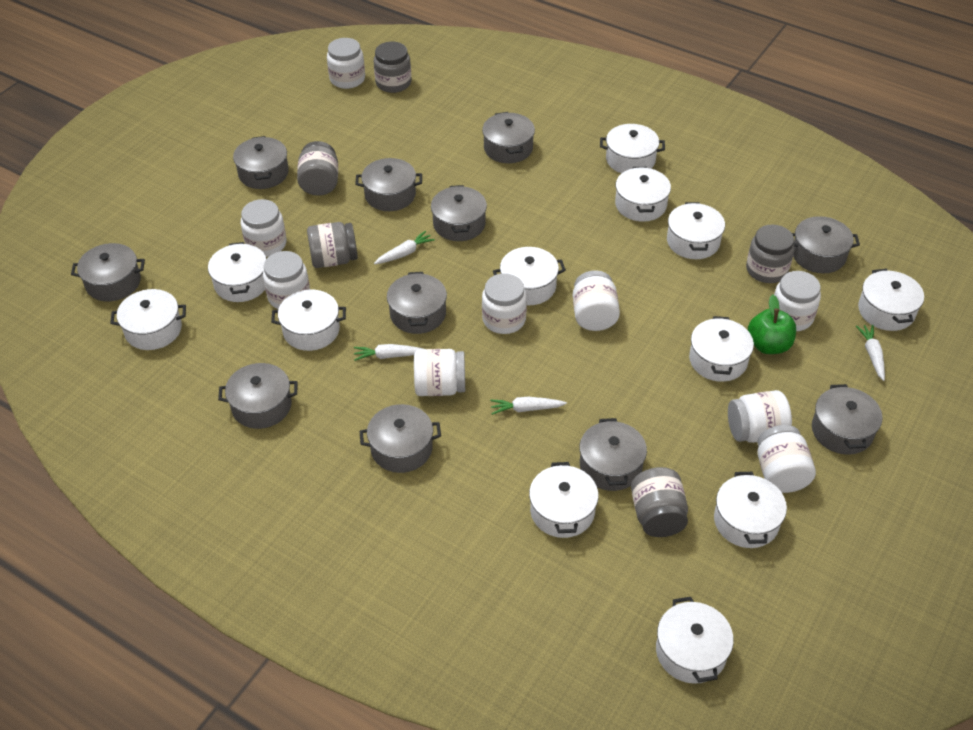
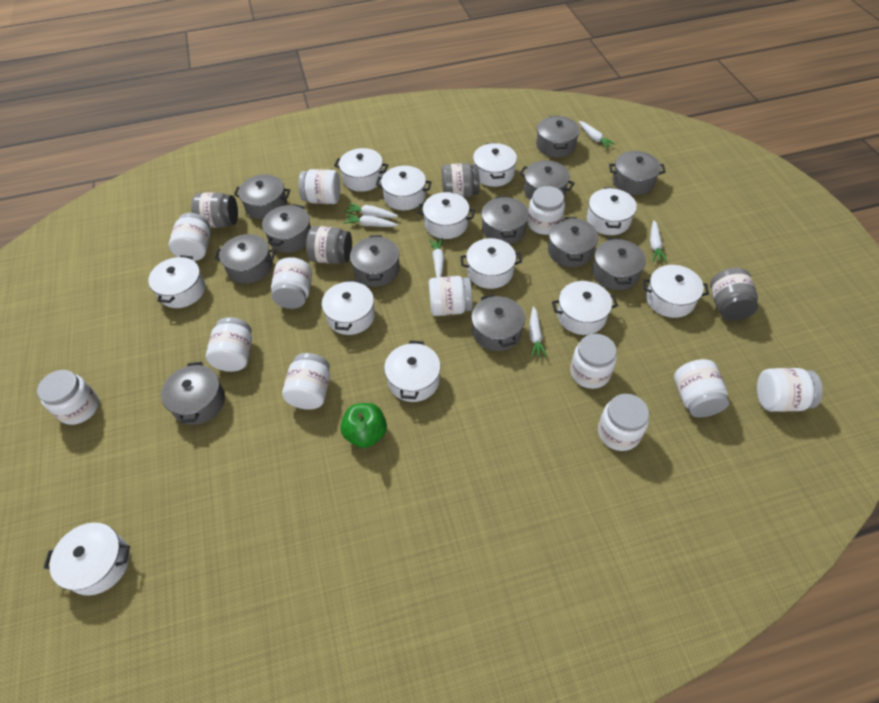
grey jar: 5 -> 4
grey pot: 11 -> 12
white carrot: 4 -> 6
white jar: 9 -> 12

